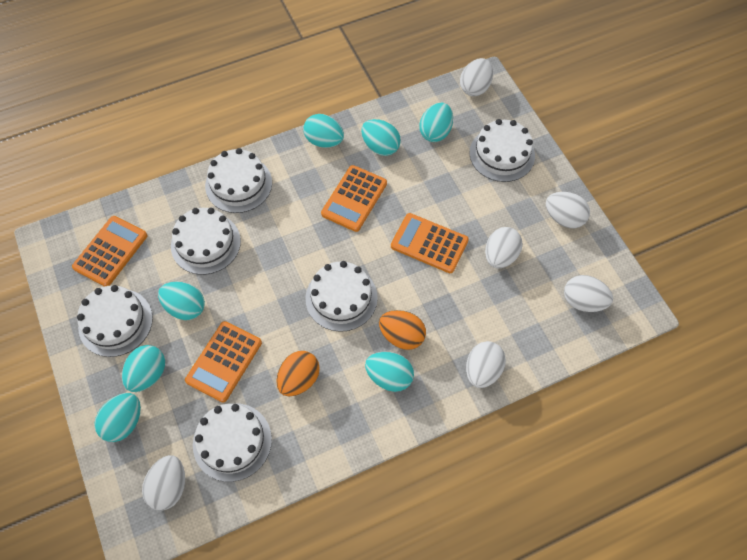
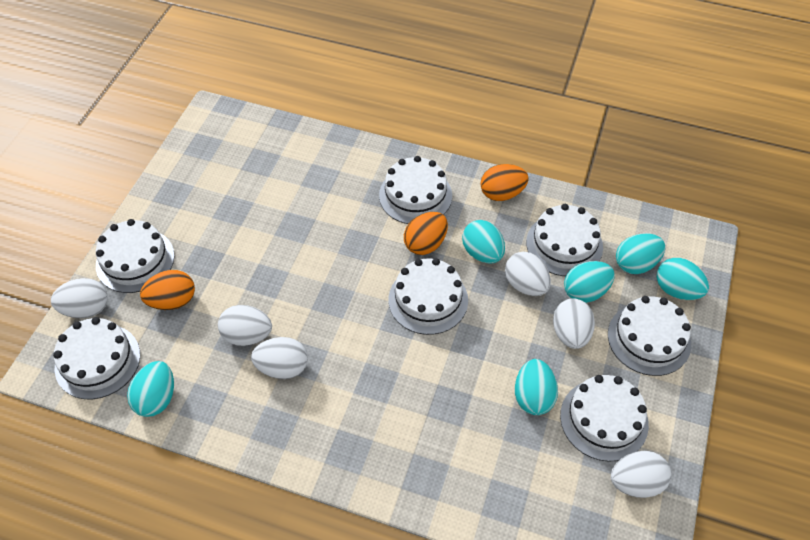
orange calculator: 4 -> 0
orange egg: 2 -> 3
turquoise egg: 7 -> 6
white cake: 6 -> 7

